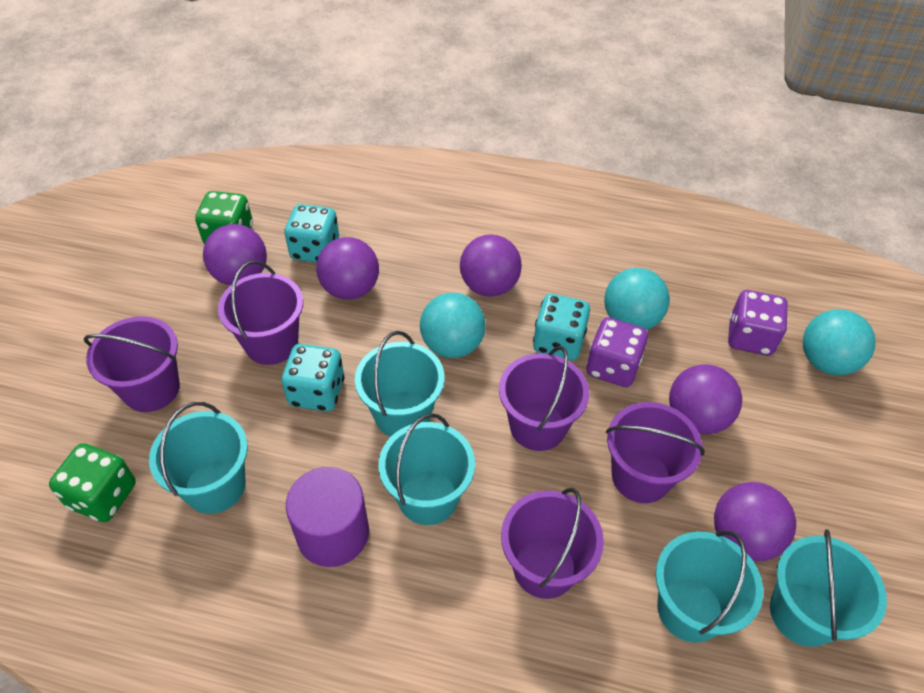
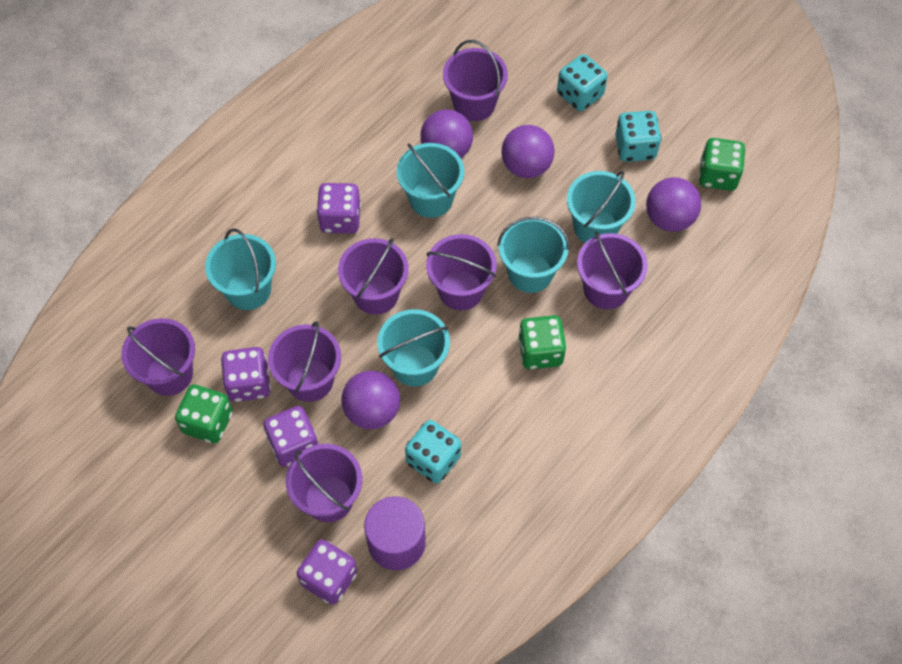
green dice: 2 -> 3
purple ball: 5 -> 4
purple bucket: 5 -> 7
purple dice: 2 -> 4
turquoise ball: 3 -> 0

